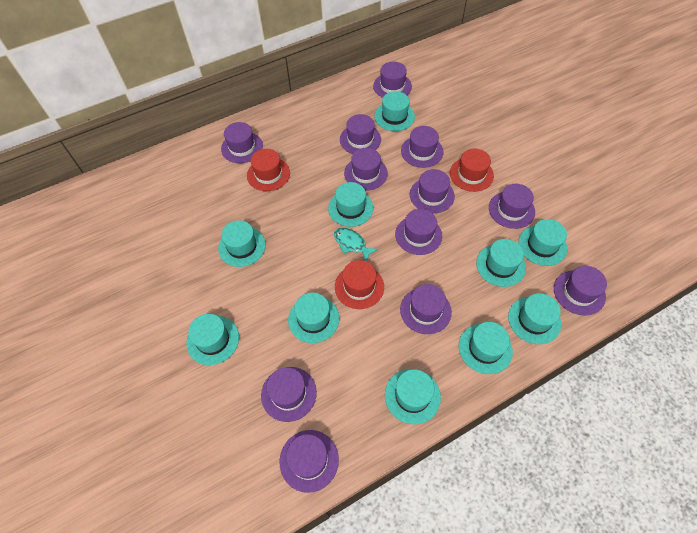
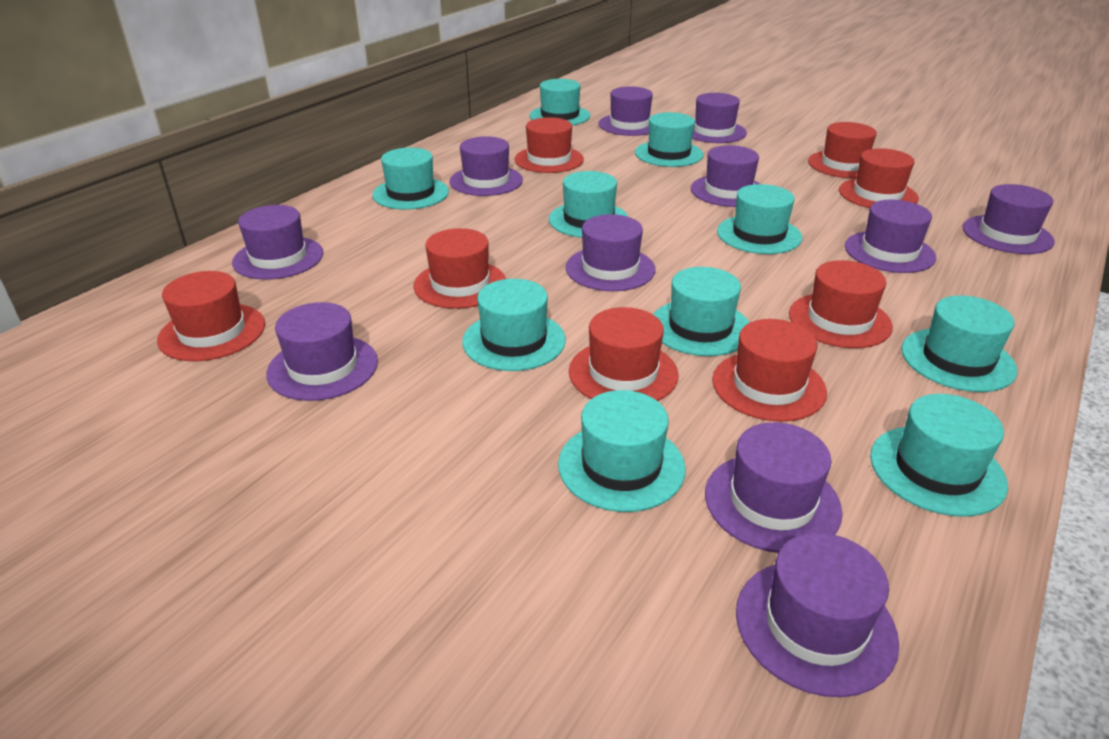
purple hat: 12 -> 11
red hat: 3 -> 8
turquoise fish: 1 -> 0

